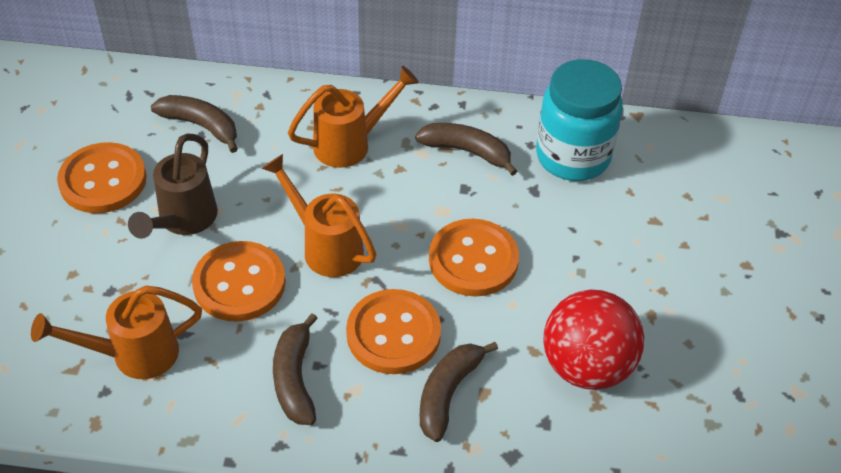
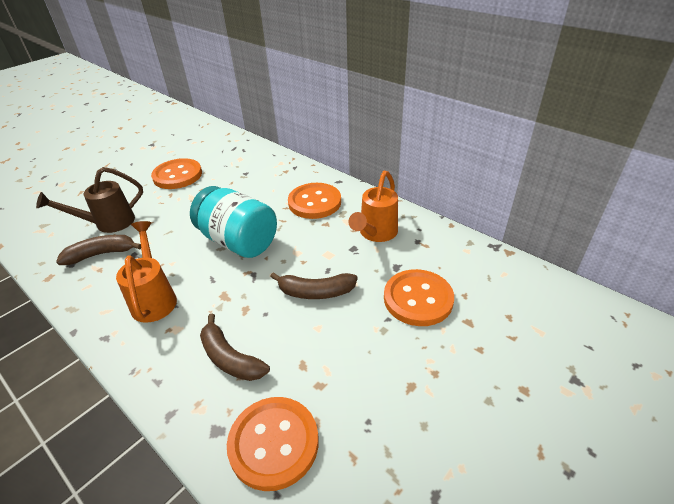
brown banana: 4 -> 3
orange watering can: 3 -> 2
red ball: 1 -> 0

